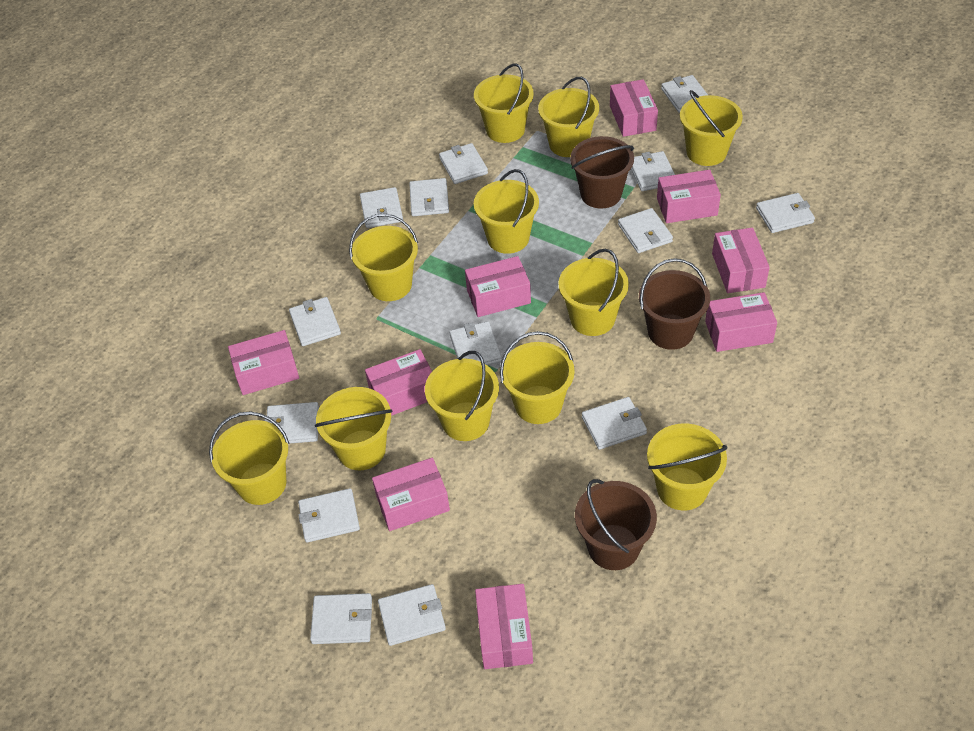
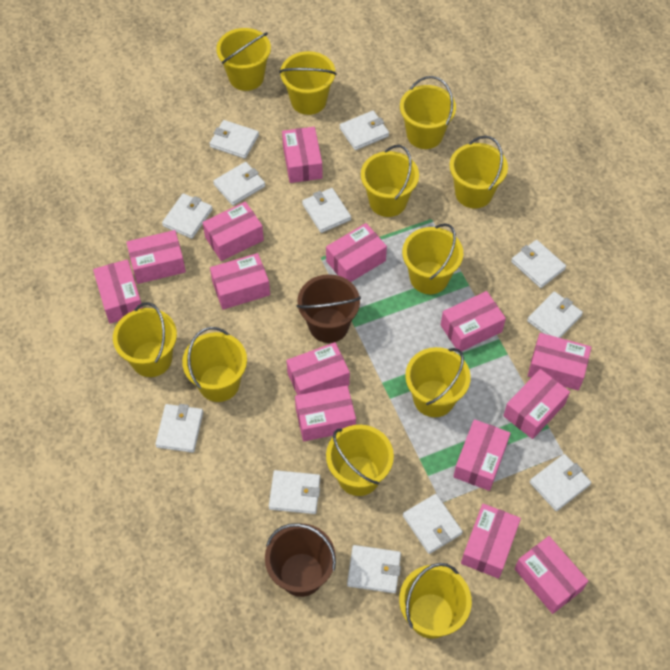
brown bucket: 3 -> 2
pink box: 9 -> 14
white wallet: 14 -> 12

